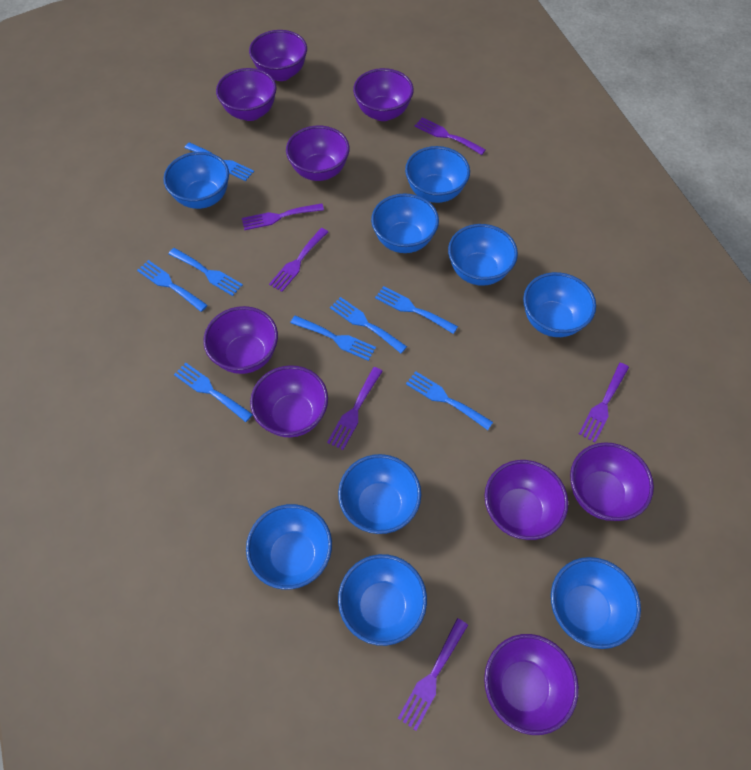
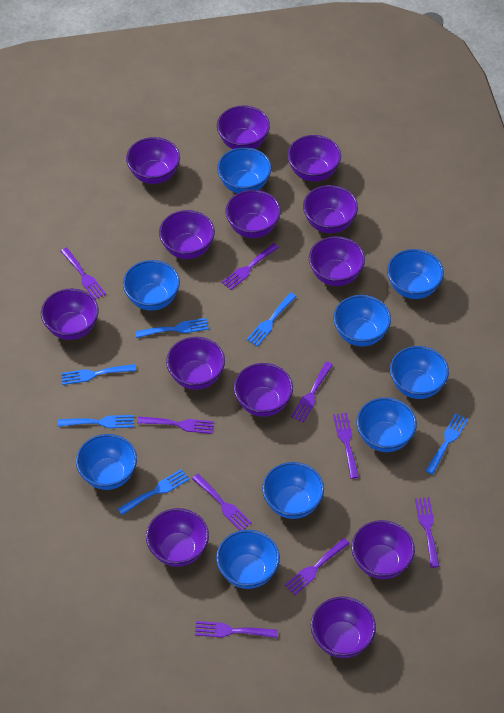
blue fork: 8 -> 6
purple bowl: 9 -> 13
purple fork: 6 -> 9

